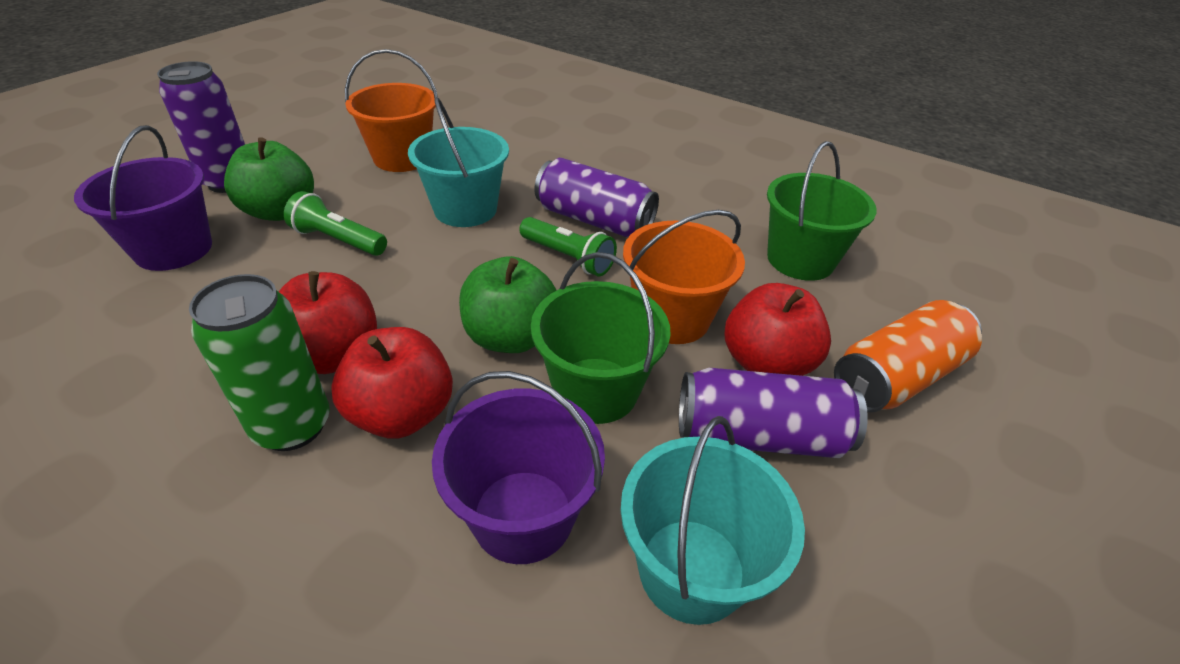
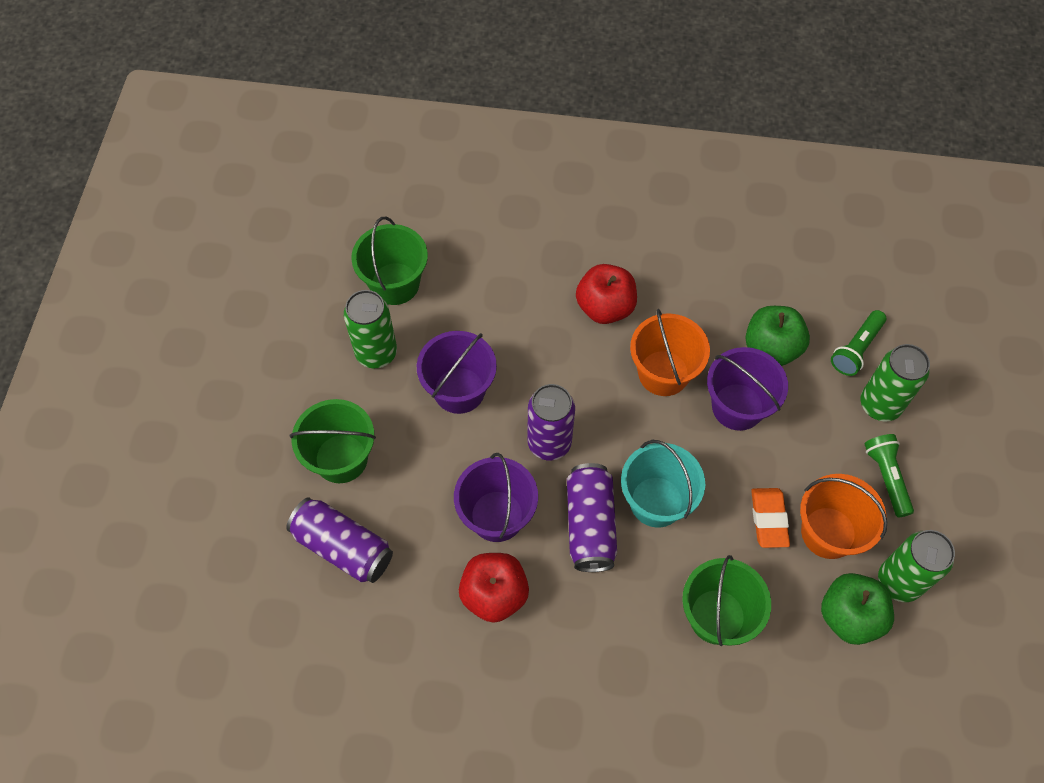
green bucket: 2 -> 3
green can: 1 -> 3
orange can: 1 -> 0
orange eraser: 0 -> 1
purple bucket: 2 -> 3
red apple: 3 -> 2
turquoise bucket: 2 -> 1

